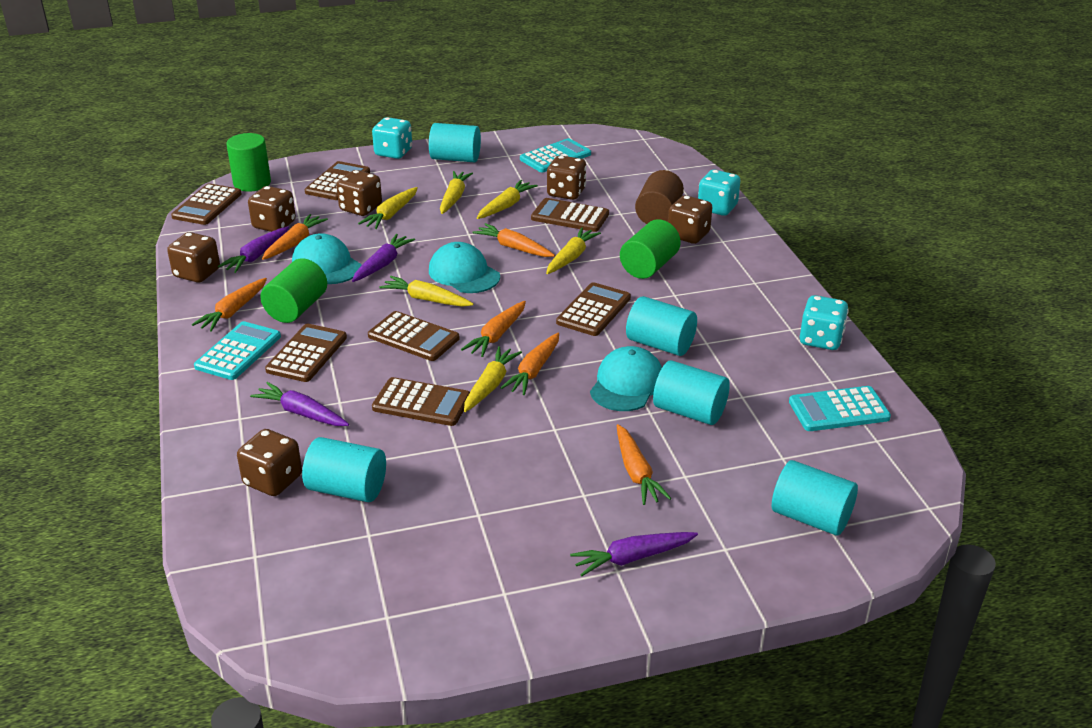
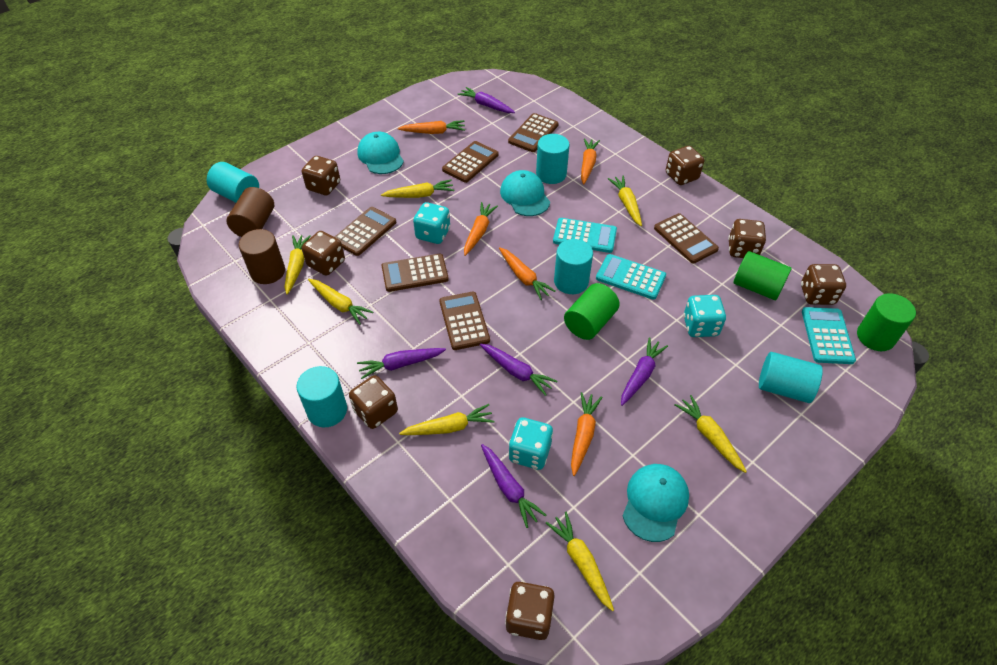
brown calculator: 7 -> 6
brown cylinder: 1 -> 2
brown dice: 6 -> 7
orange carrot: 6 -> 5
purple carrot: 4 -> 5
yellow carrot: 6 -> 7

